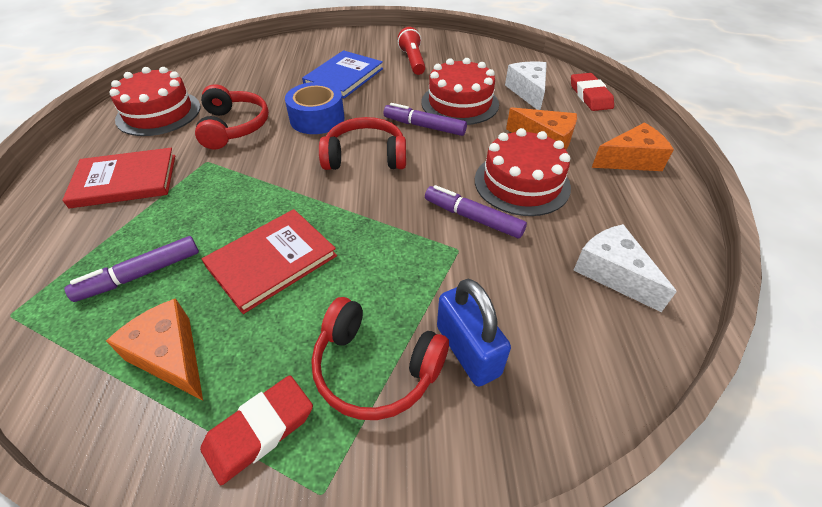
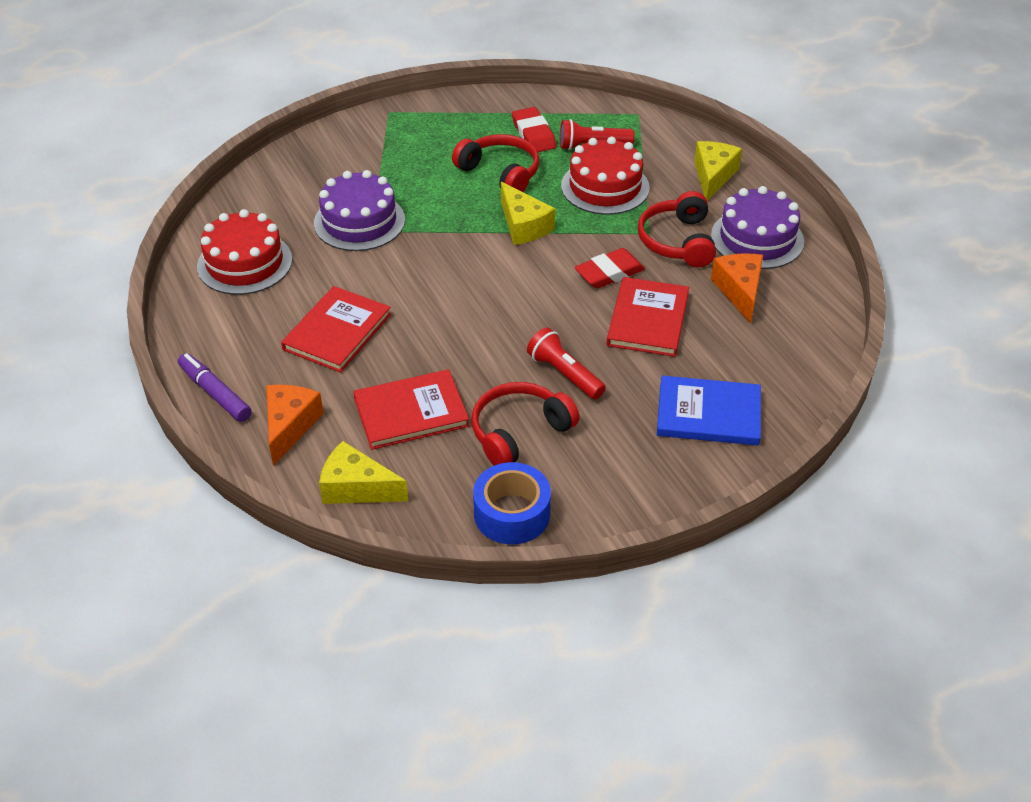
blue padlock: 1 -> 0
orange cheese: 3 -> 2
purple cake: 0 -> 2
purple marker: 3 -> 1
red book: 2 -> 3
red cake: 3 -> 2
red flashlight: 1 -> 2
white cheese: 2 -> 0
yellow cheese: 0 -> 3

